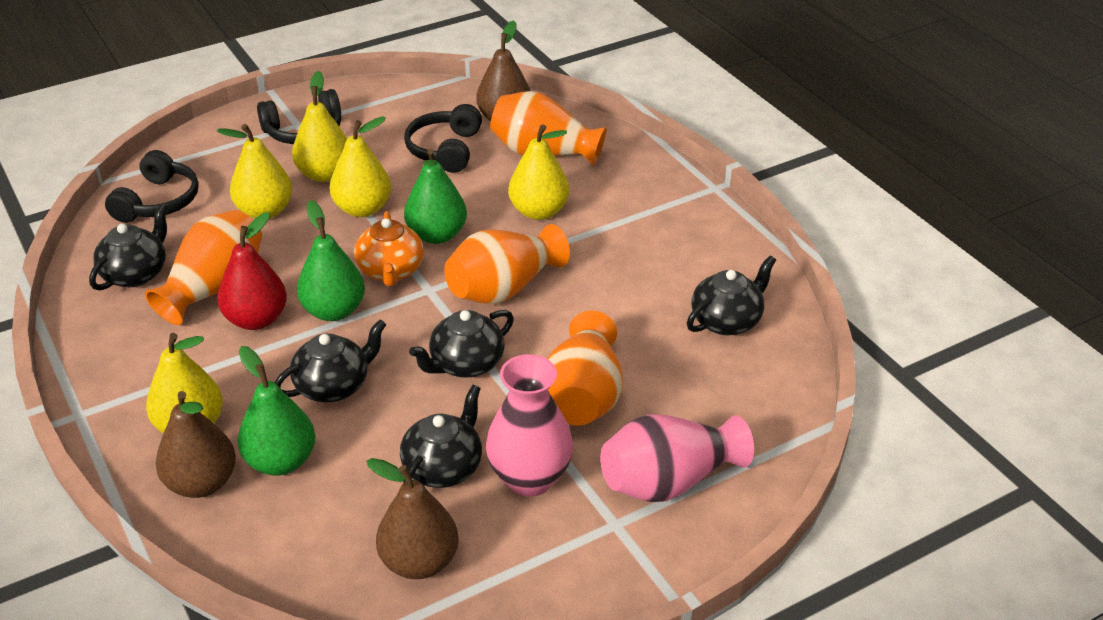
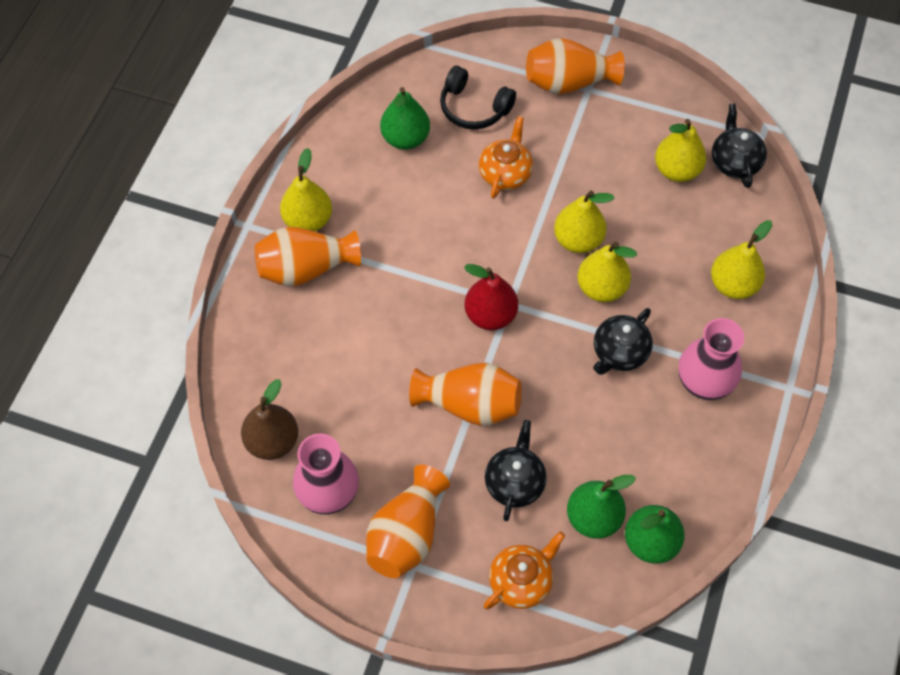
black headphones: 3 -> 1
black teapot: 5 -> 3
brown pear: 3 -> 1
orange teapot: 1 -> 2

